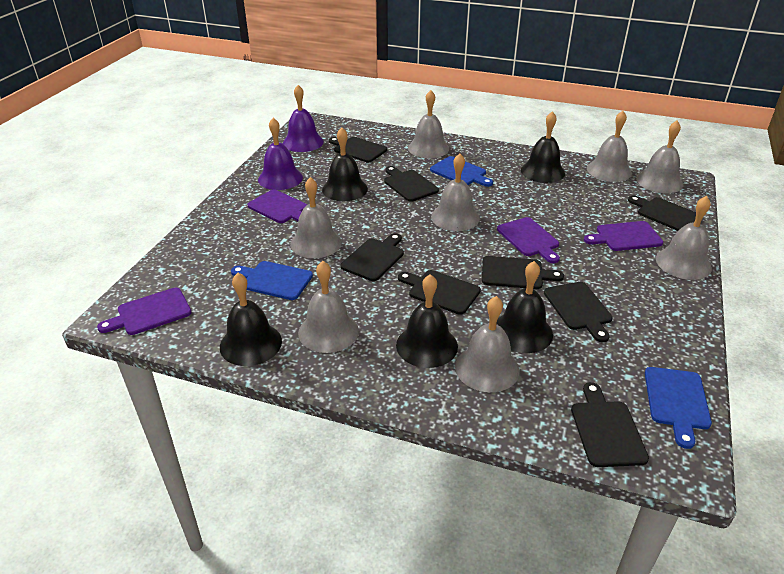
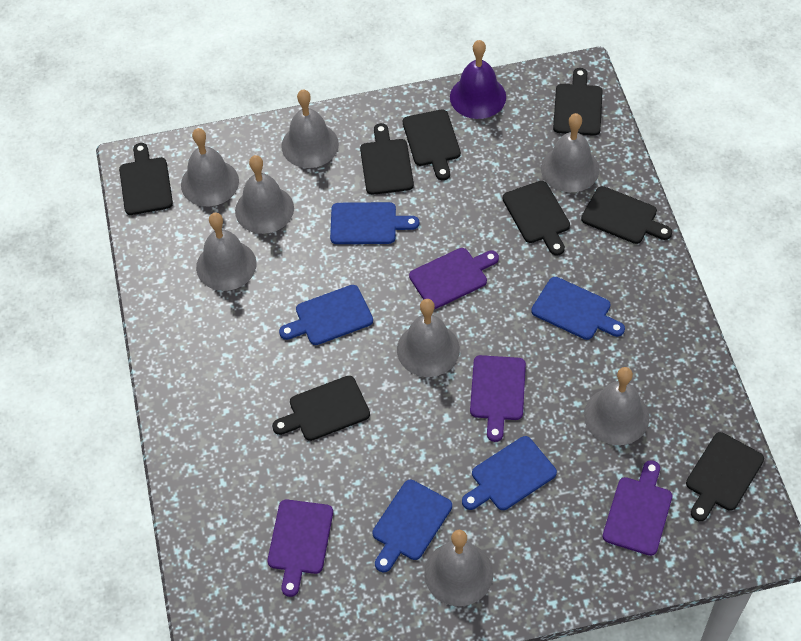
black bell: 5 -> 0
blue cutting board: 3 -> 5
purple bell: 2 -> 1

